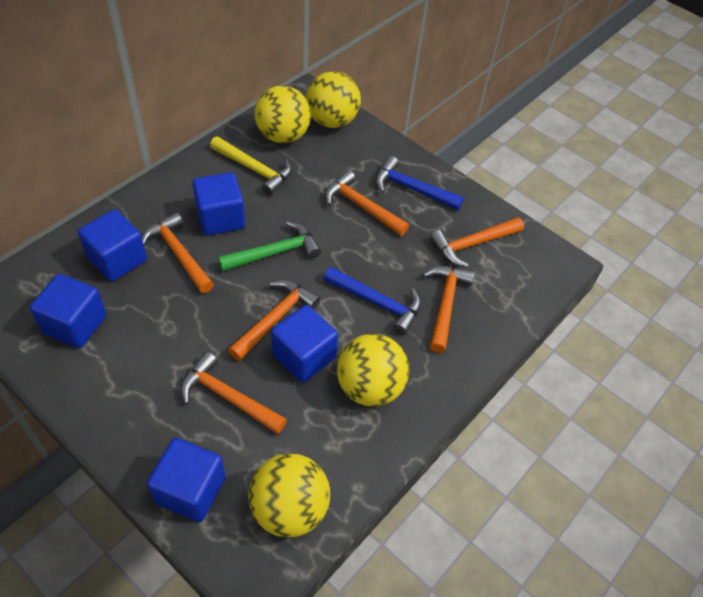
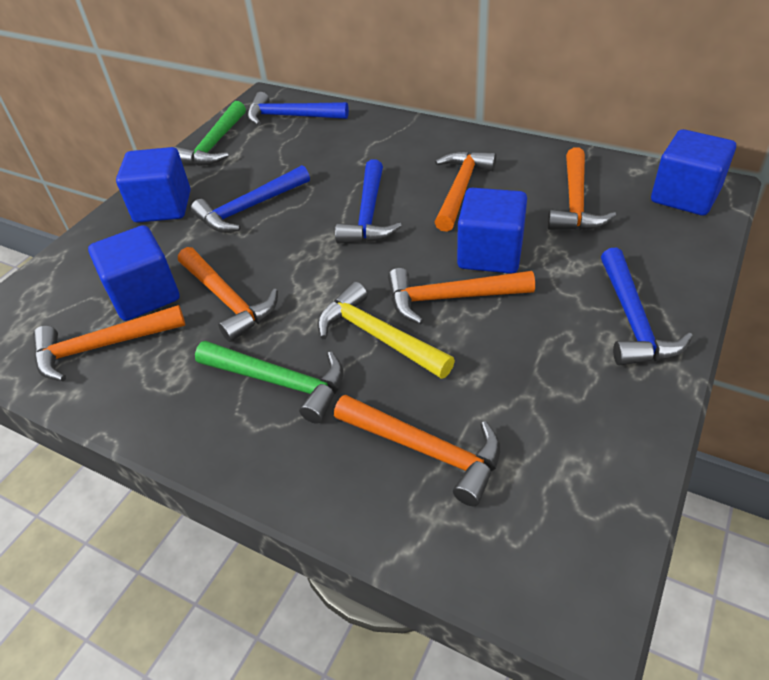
blue cube: 5 -> 4
blue hammer: 2 -> 4
green hammer: 1 -> 2
yellow ball: 4 -> 0

